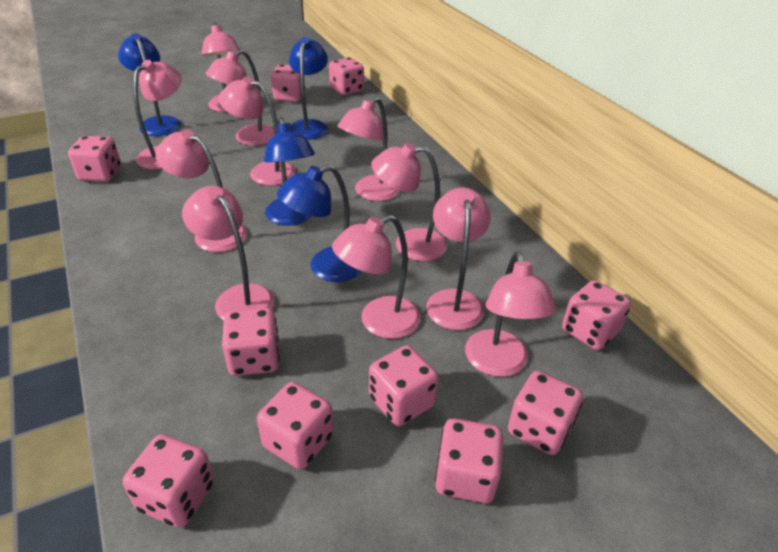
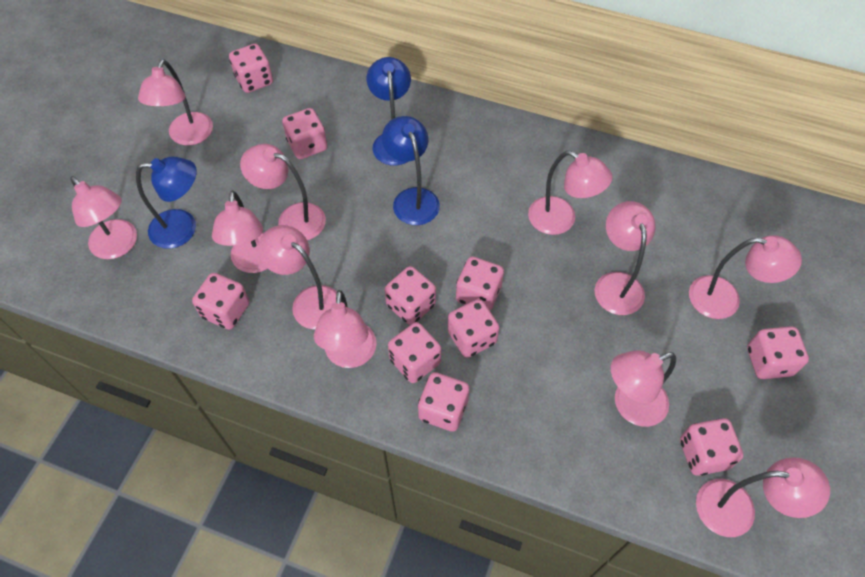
blue lamp: 4 -> 3

